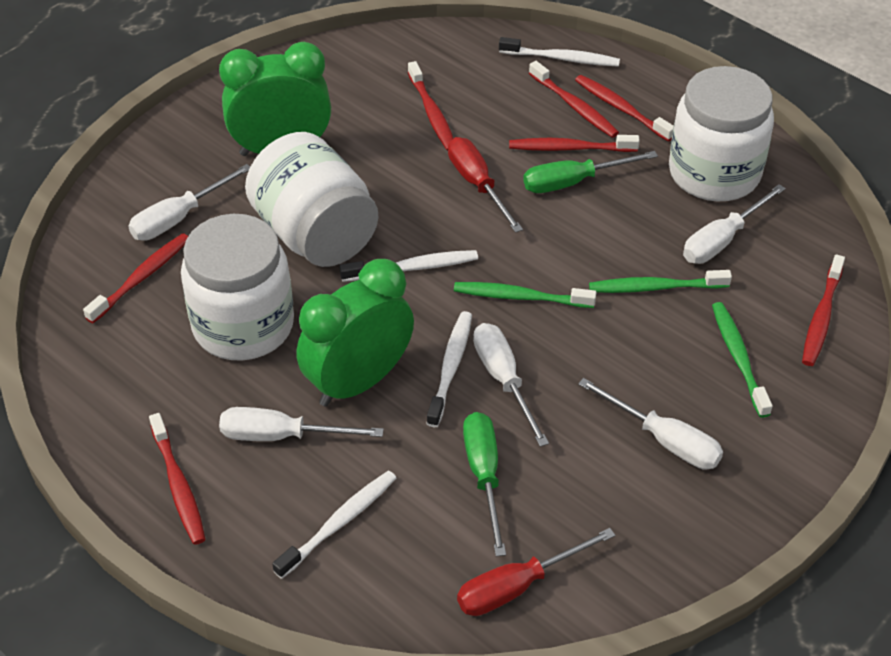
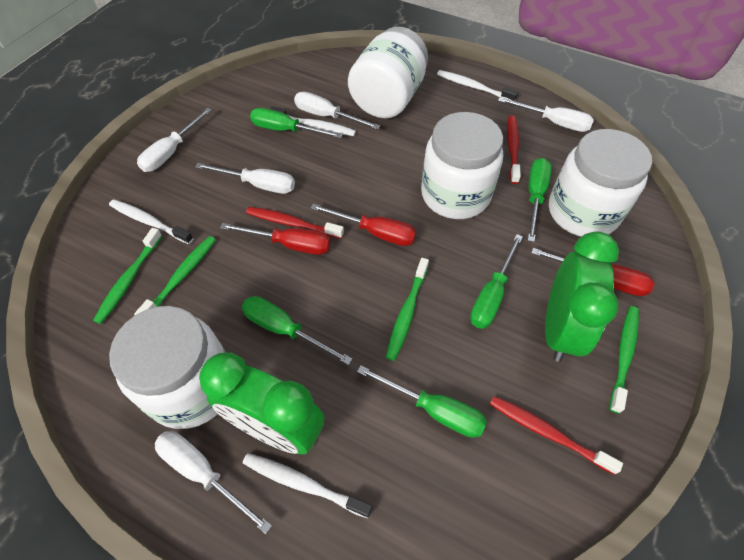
green screwdriver: 2 -> 5
green toothbrush: 3 -> 4
red screwdriver: 2 -> 3
red toothbrush: 7 -> 3
white jar: 3 -> 4

